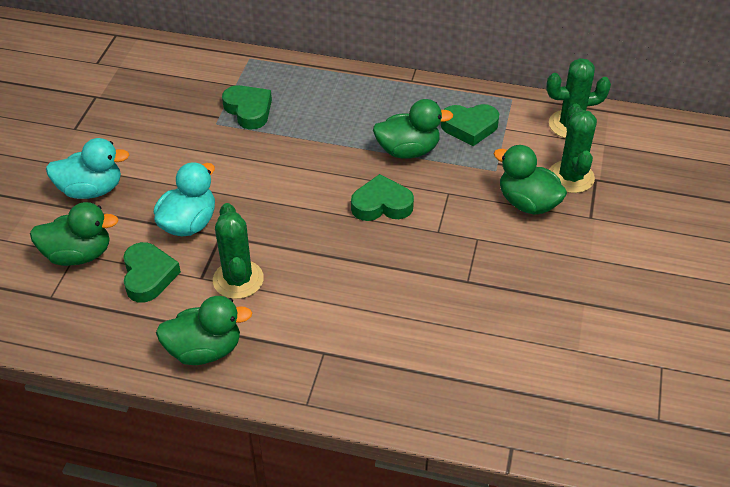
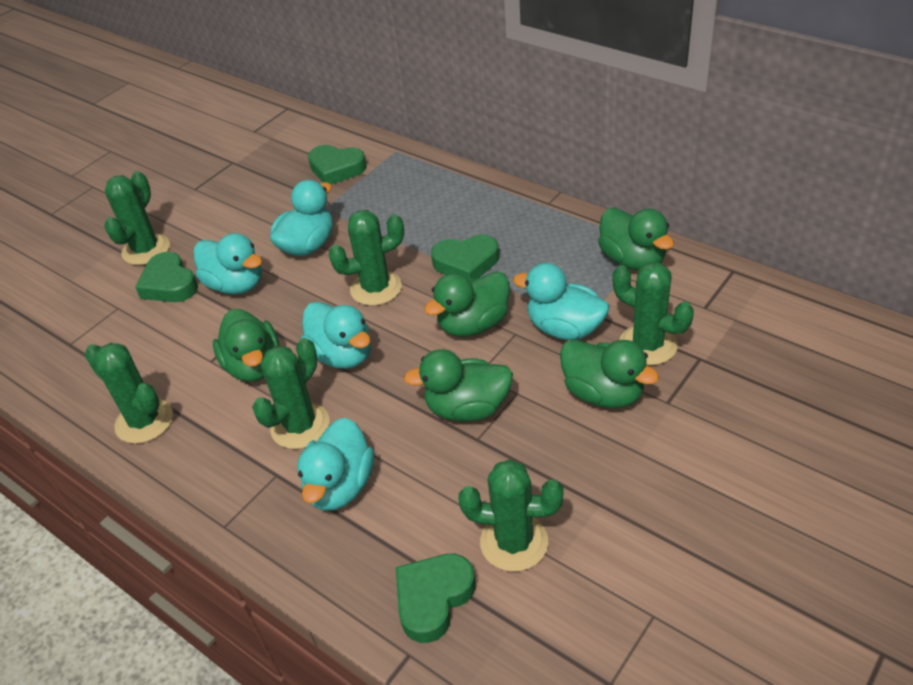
green cactus: 3 -> 6
green duck: 4 -> 5
turquoise duck: 2 -> 5

